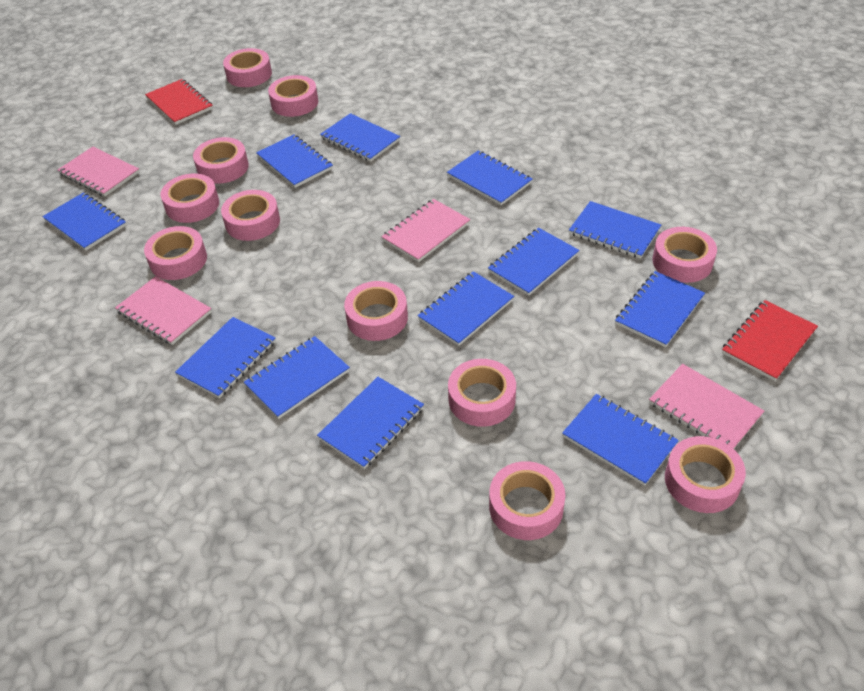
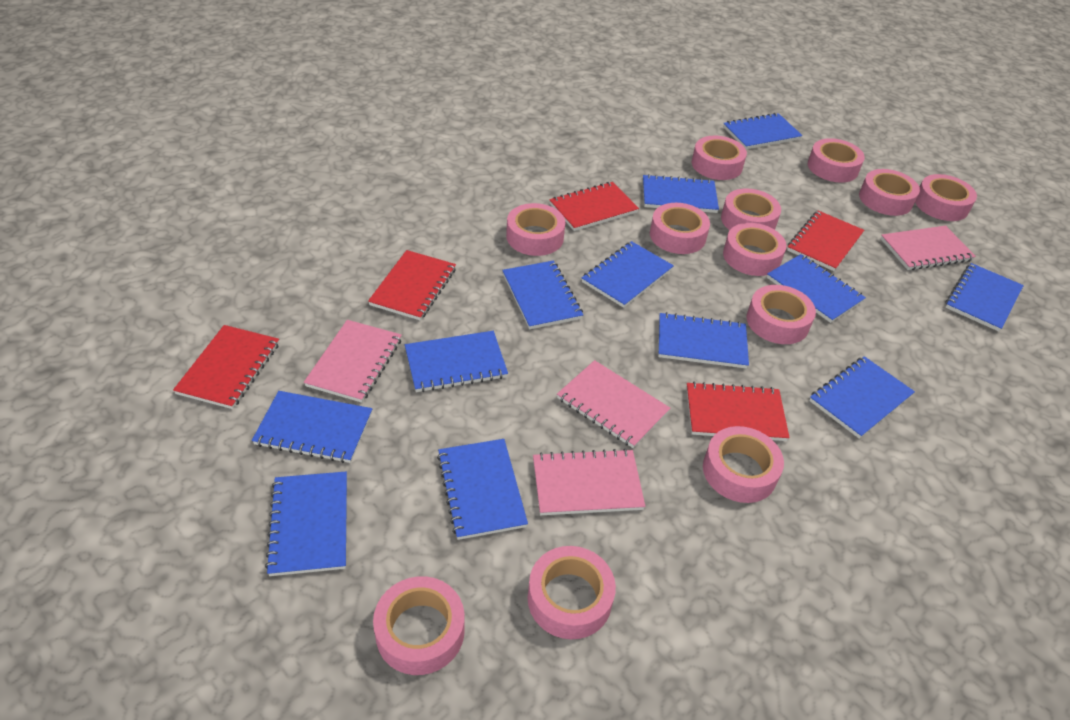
pink tape: 11 -> 12
red notebook: 2 -> 5

